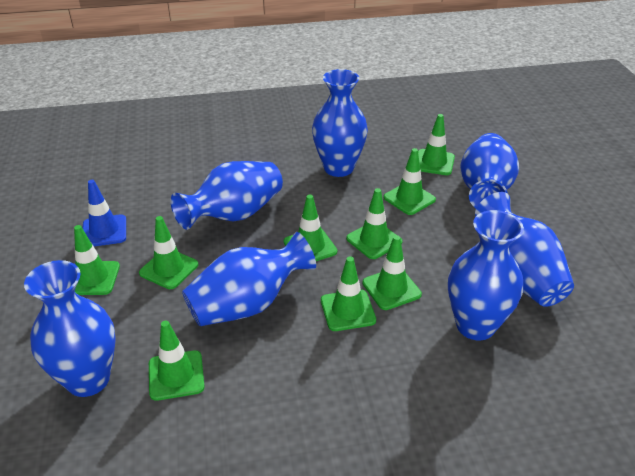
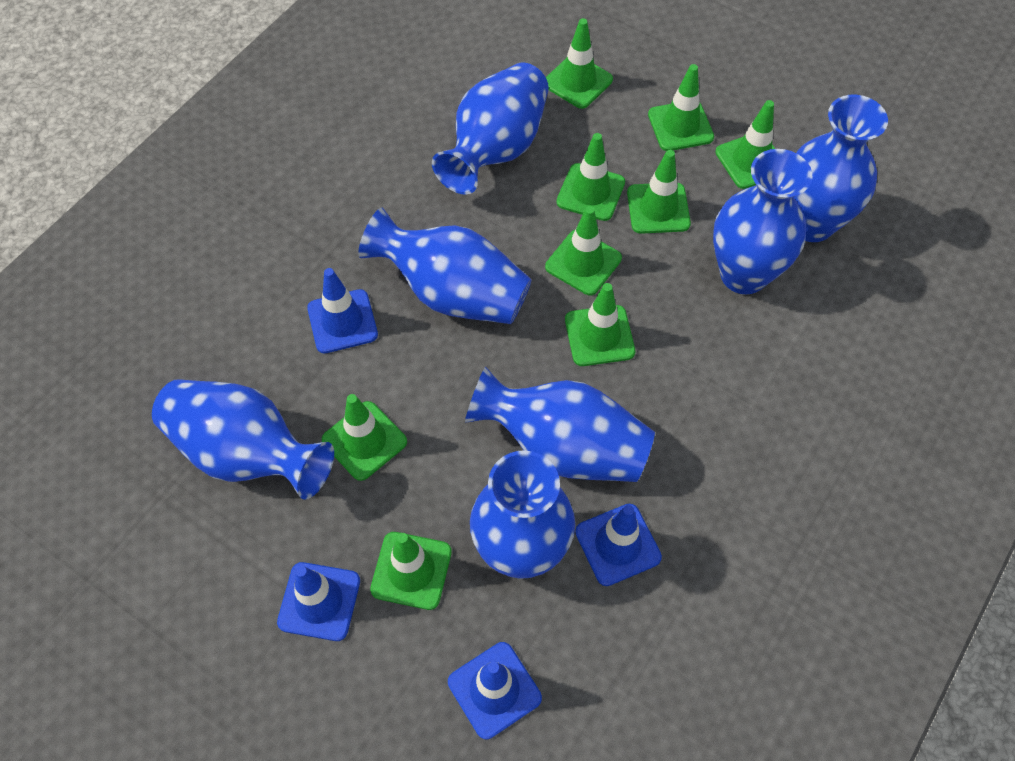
blue traffic cone: 1 -> 4

